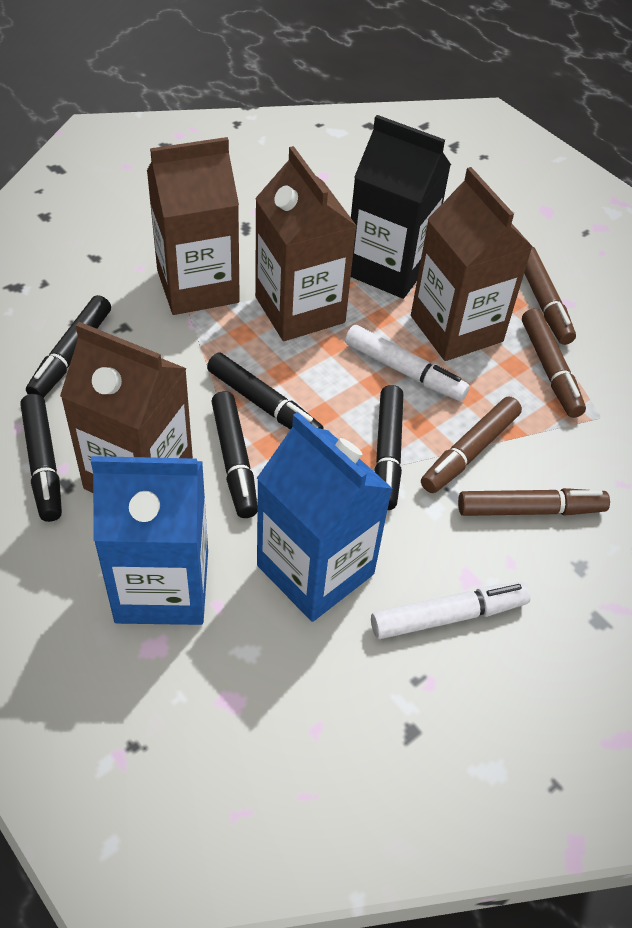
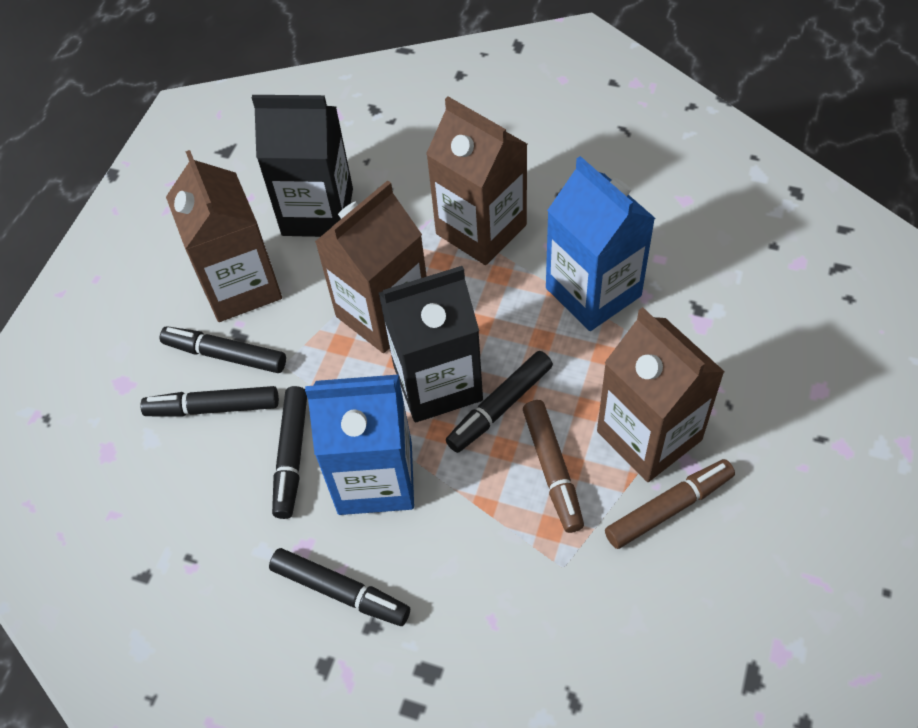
black carton: 1 -> 2
brown marker: 4 -> 2
white marker: 2 -> 0

